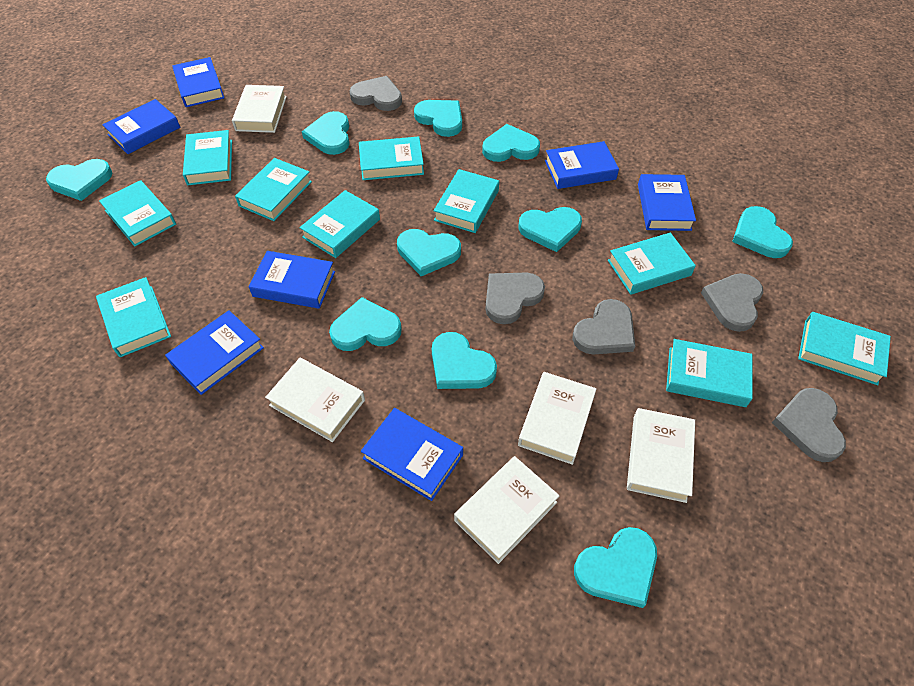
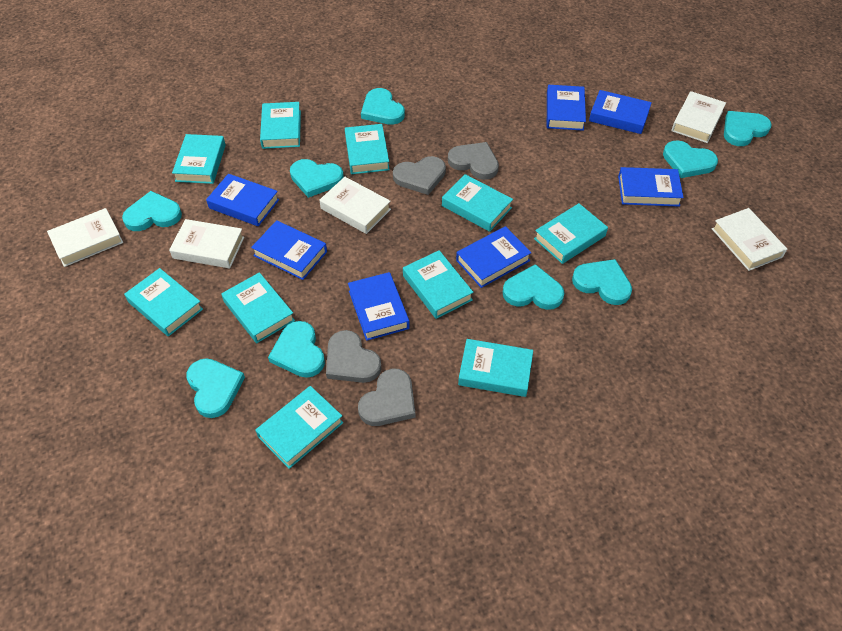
grey heart: 5 -> 4
turquoise heart: 10 -> 9

